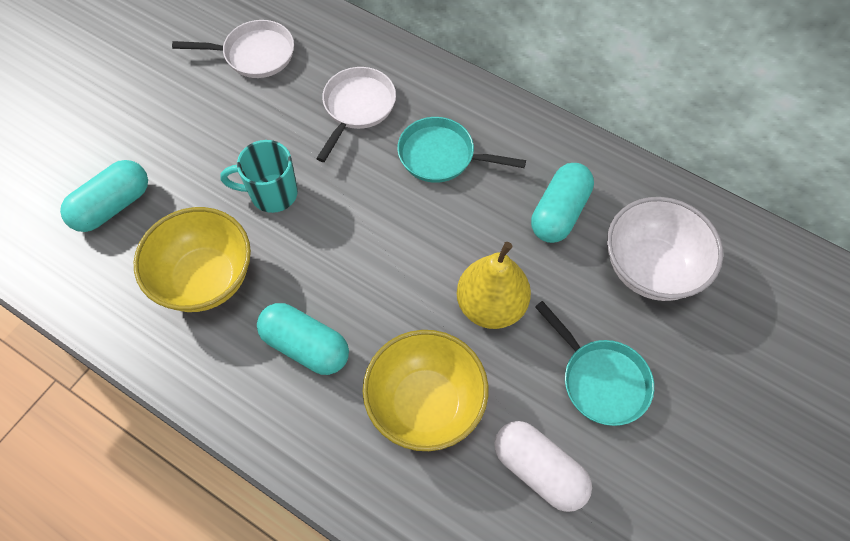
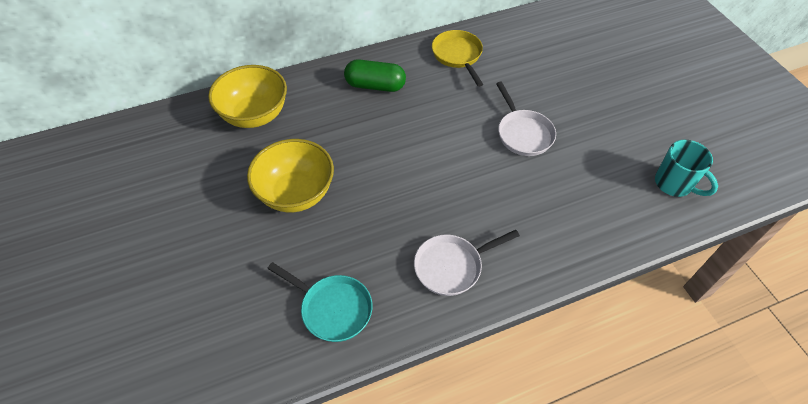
green capsule: 0 -> 1
turquoise capsule: 3 -> 0
turquoise pan: 2 -> 1
white bowl: 1 -> 0
white capsule: 1 -> 0
yellow pan: 0 -> 1
yellow pear: 1 -> 0

